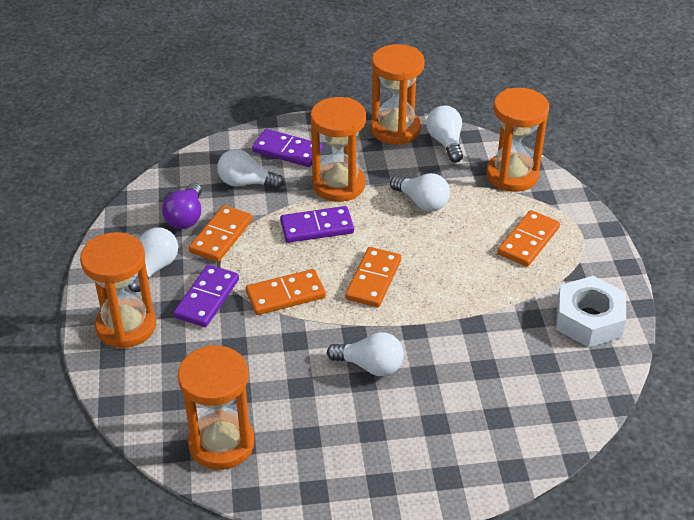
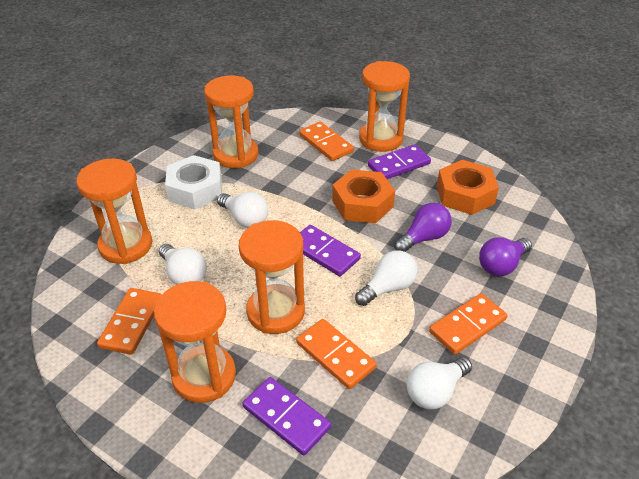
orange nut: 0 -> 2
purple light bulb: 1 -> 2
white light bulb: 5 -> 4

